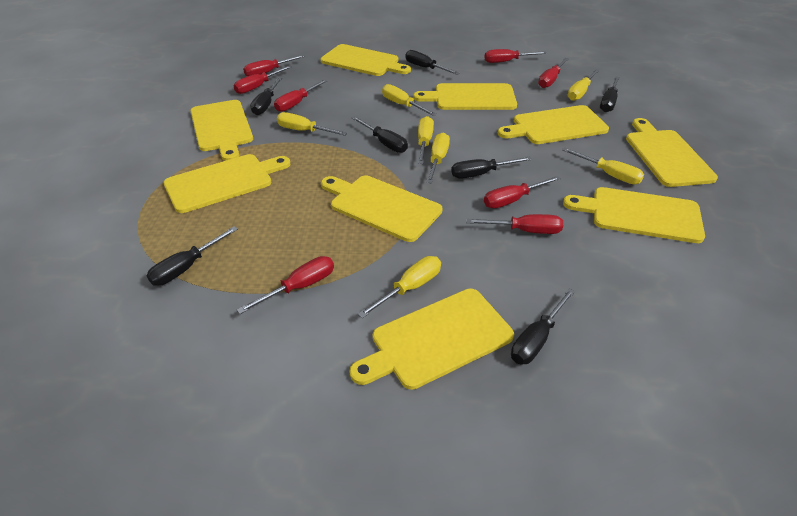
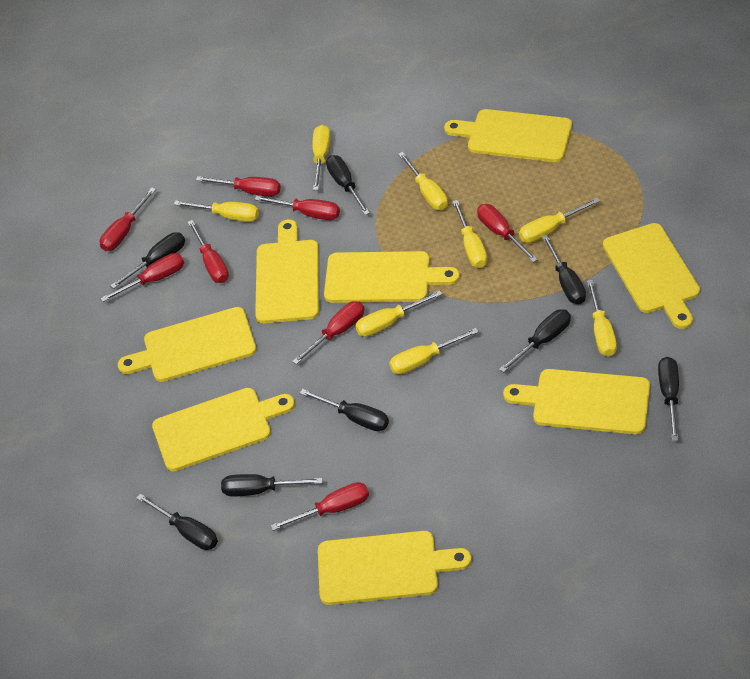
black screwdriver: 7 -> 8
yellow cutting board: 9 -> 8
yellow screwdriver: 7 -> 8

